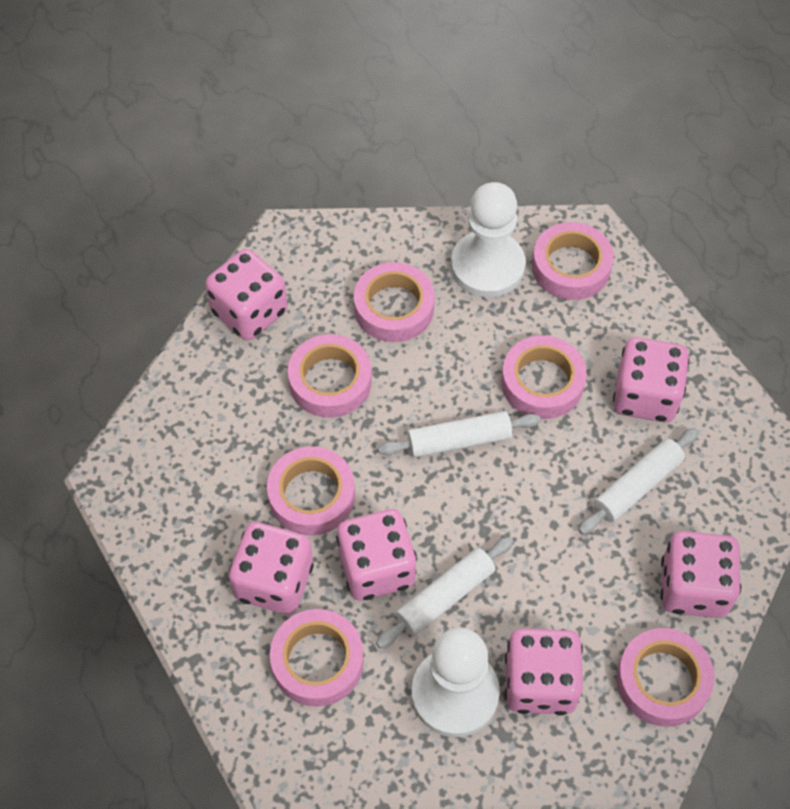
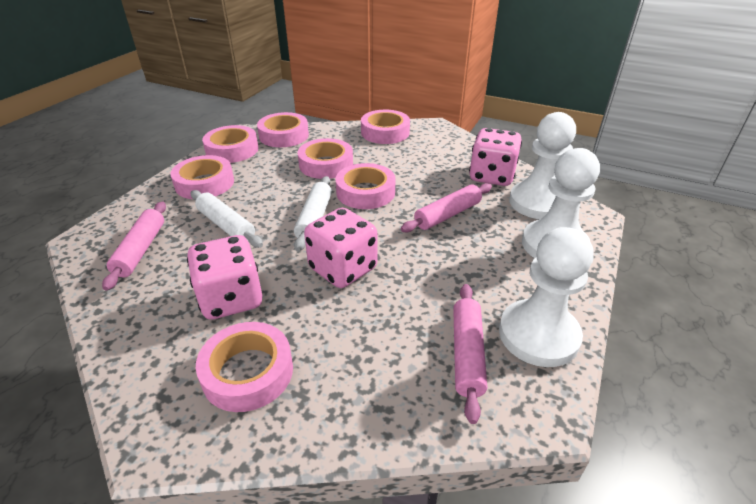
pink dice: 6 -> 3
pink rolling pin: 0 -> 3
white pawn: 2 -> 3
white rolling pin: 3 -> 2

